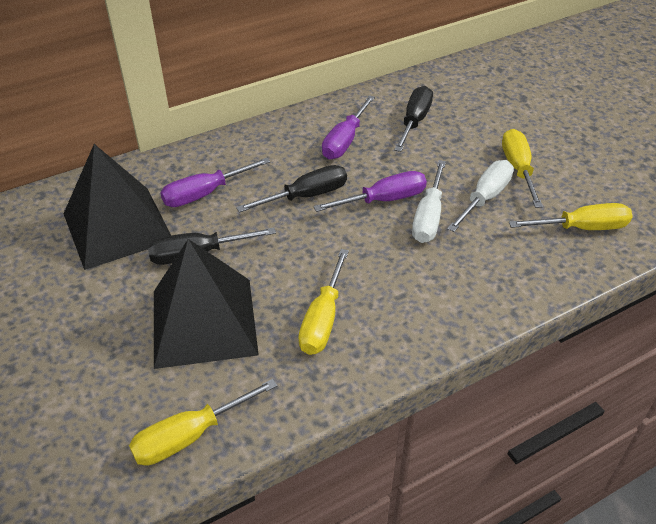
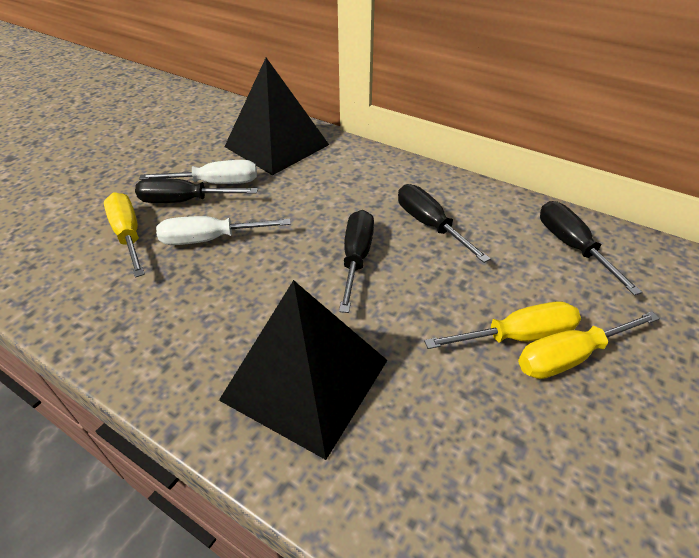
black screwdriver: 3 -> 4
purple screwdriver: 3 -> 0
yellow screwdriver: 4 -> 3

